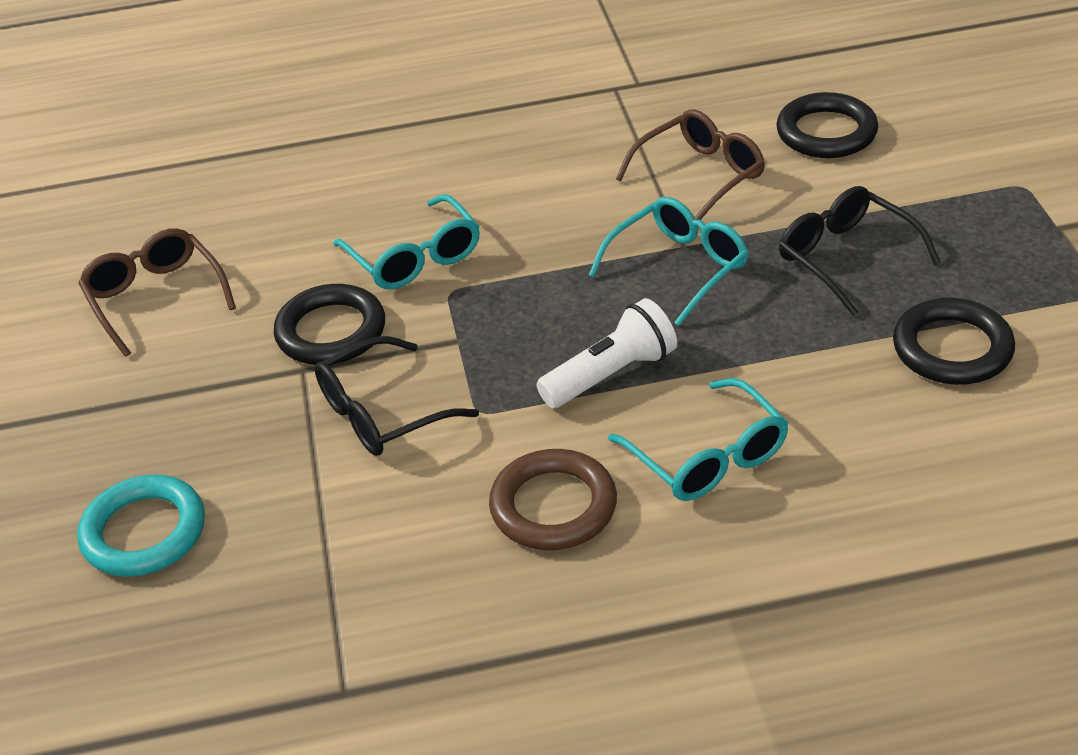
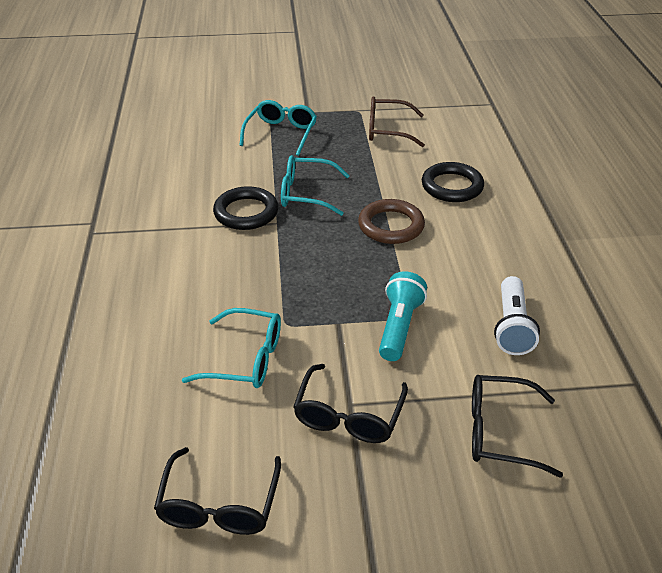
black glasses: 2 -> 3
black ring: 3 -> 2
brown glasses: 2 -> 1
turquoise flashlight: 0 -> 1
turquoise ring: 1 -> 0

